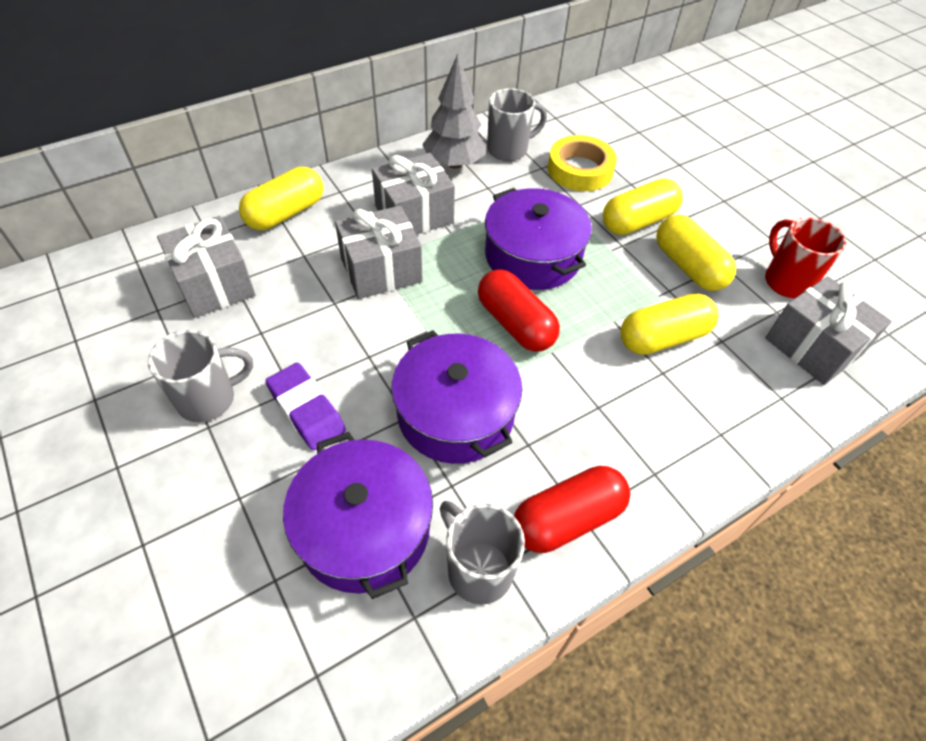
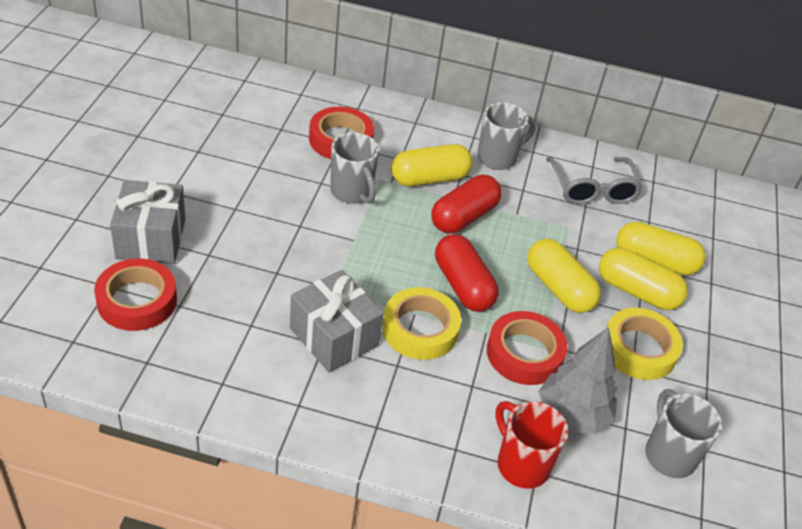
grey gift: 4 -> 2
grey glasses: 0 -> 1
purple eraser: 1 -> 0
purple pot: 3 -> 0
red tape: 0 -> 3
yellow tape: 1 -> 2

